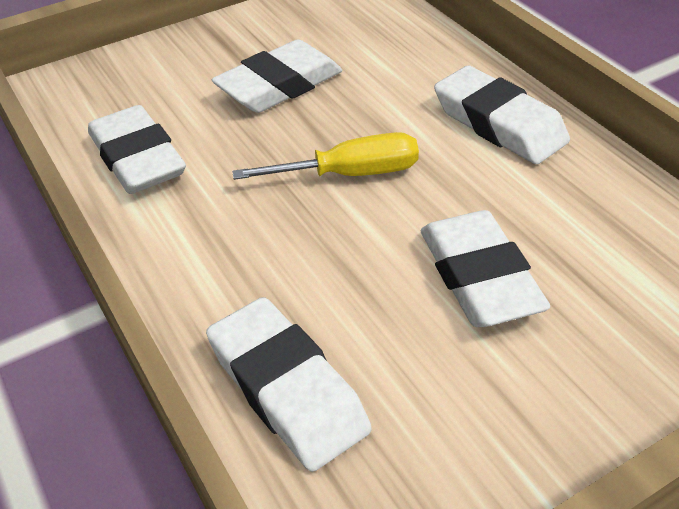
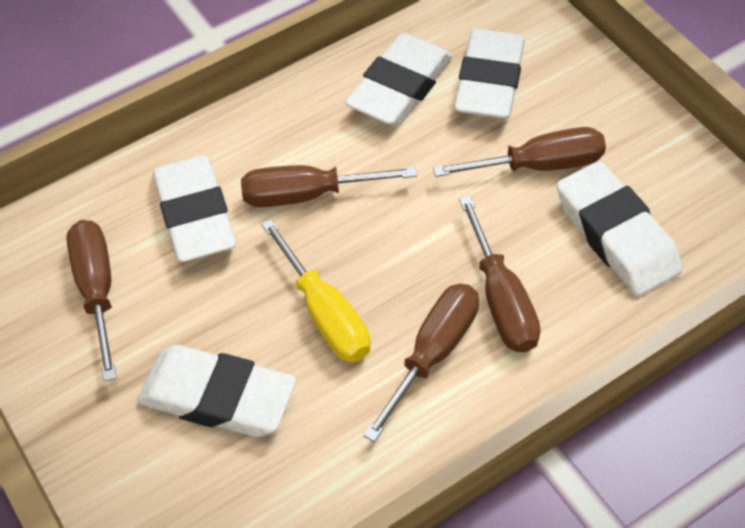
brown screwdriver: 0 -> 5

